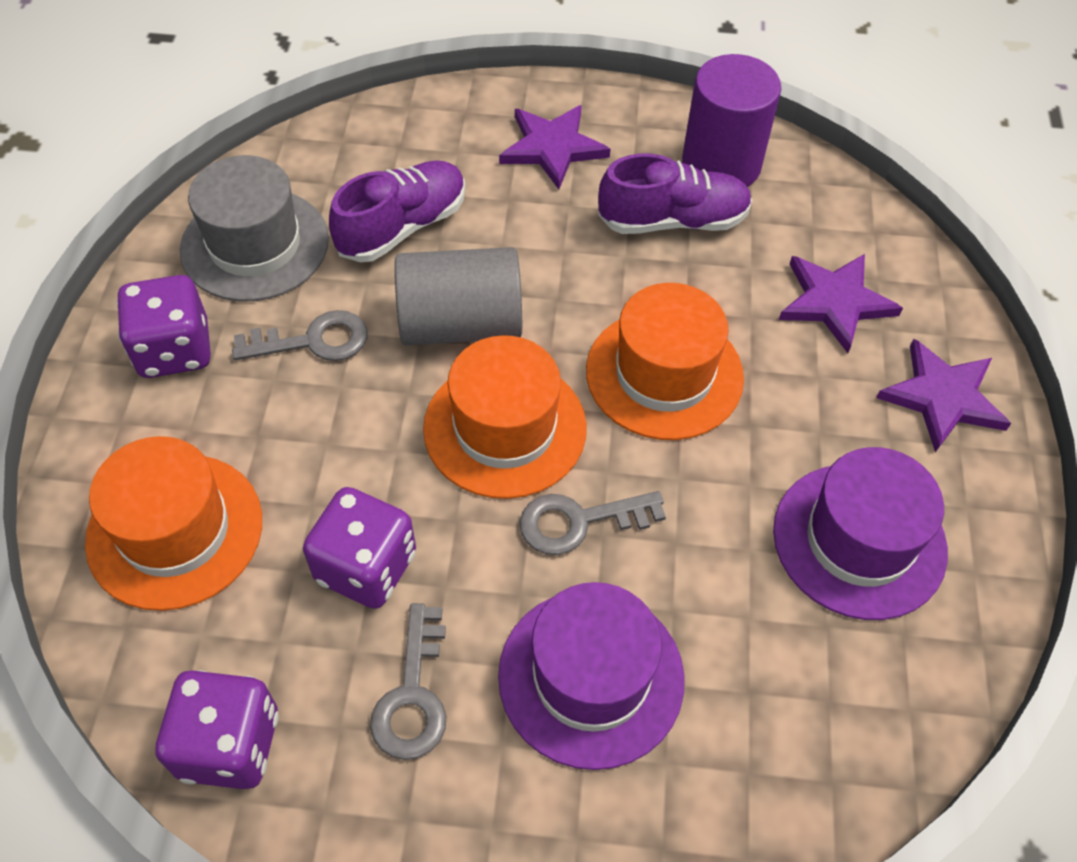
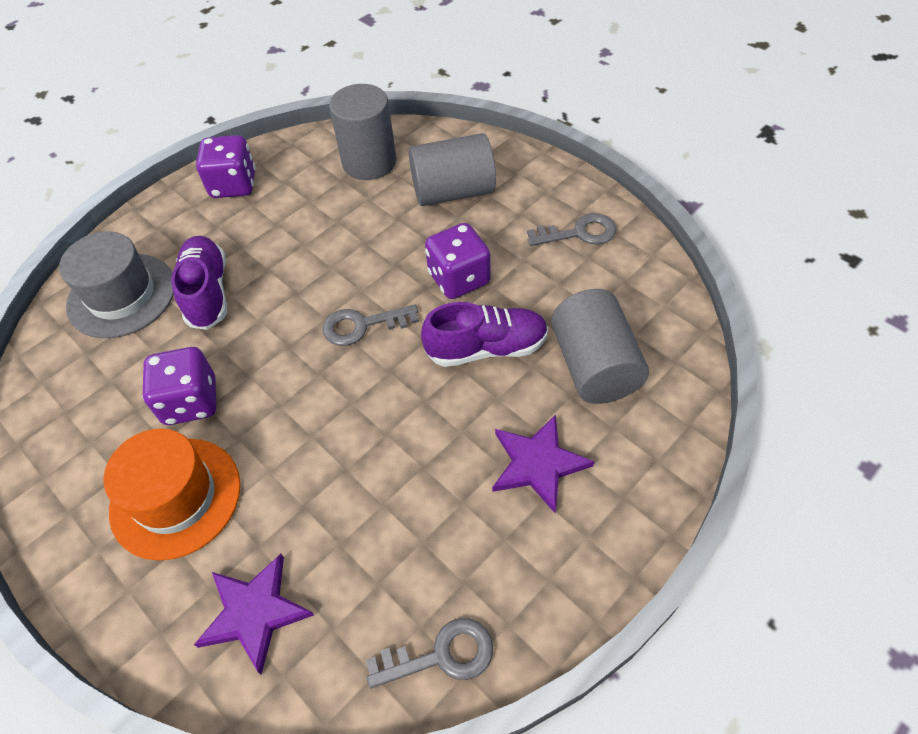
grey cylinder: 1 -> 3
orange hat: 3 -> 1
purple cylinder: 1 -> 0
purple hat: 2 -> 0
purple star: 3 -> 2

